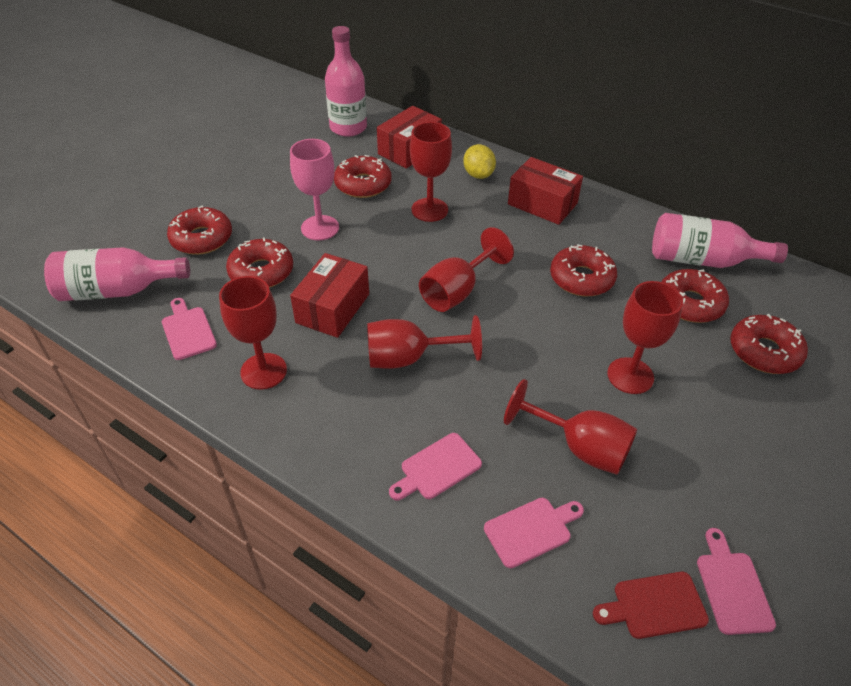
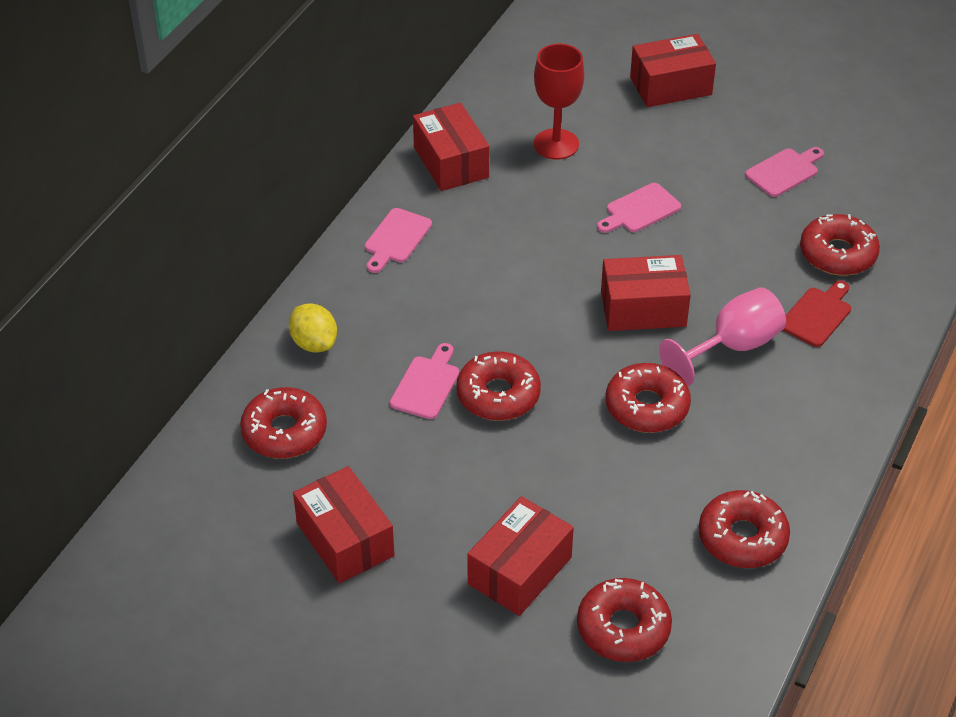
pink bottle: 3 -> 0
red box: 3 -> 5
red goblet: 6 -> 1

